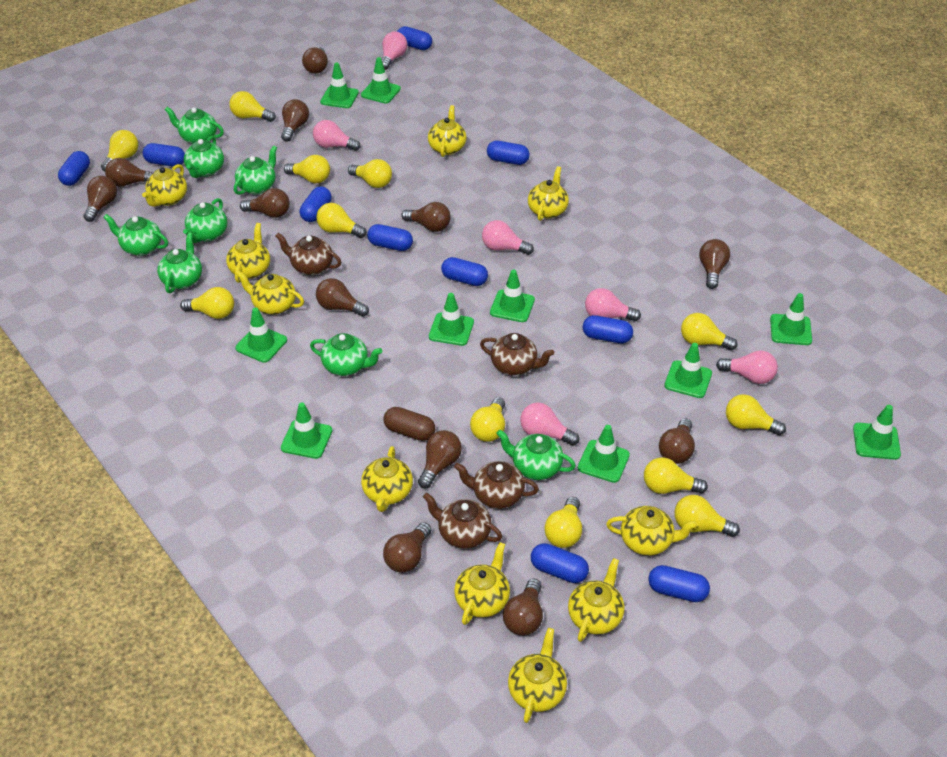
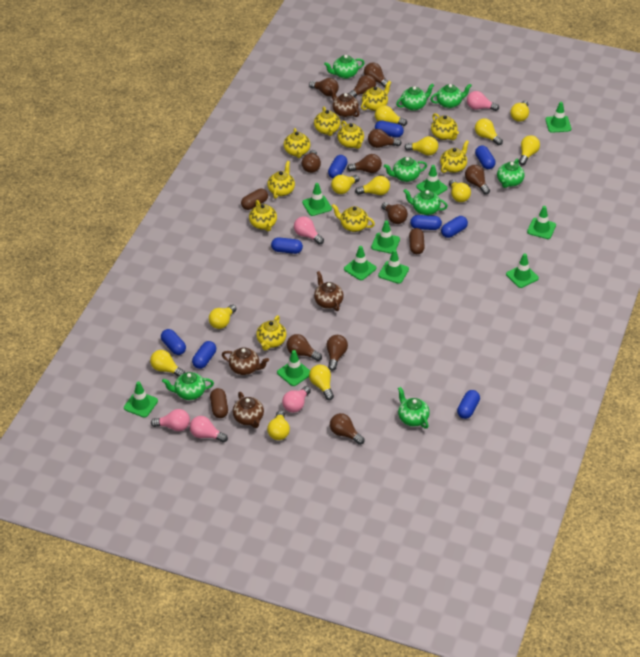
blue capsule: 10 -> 9
brown capsule: 1 -> 3
brown light bulb: 12 -> 11
pink light bulb: 6 -> 5

